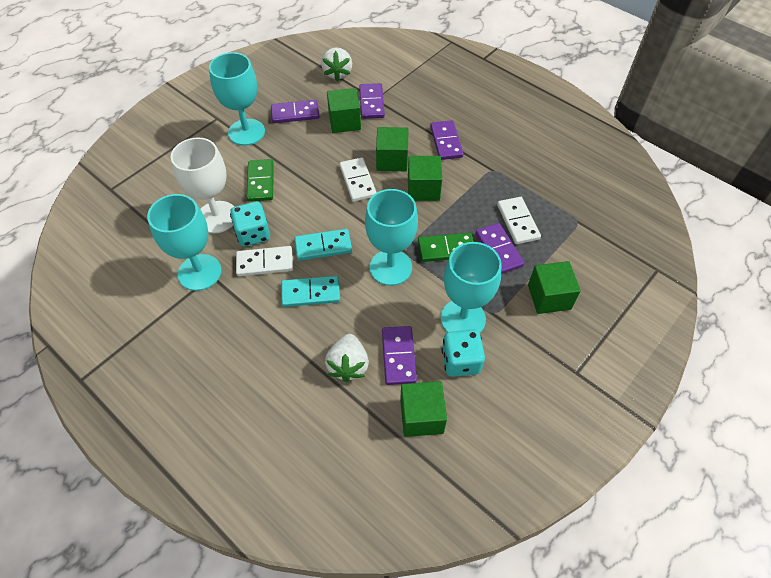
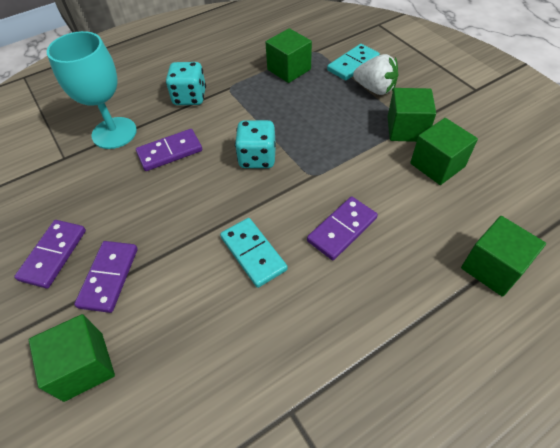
green domino: 2 -> 0
purple domino: 5 -> 4
turquoise goblet: 4 -> 1
white domino: 3 -> 0
white goblet: 1 -> 0
white strawberry: 2 -> 1

